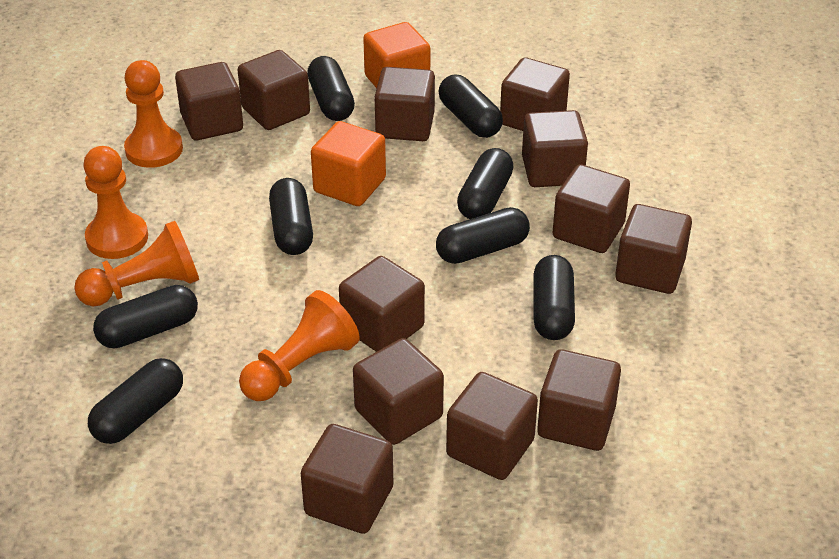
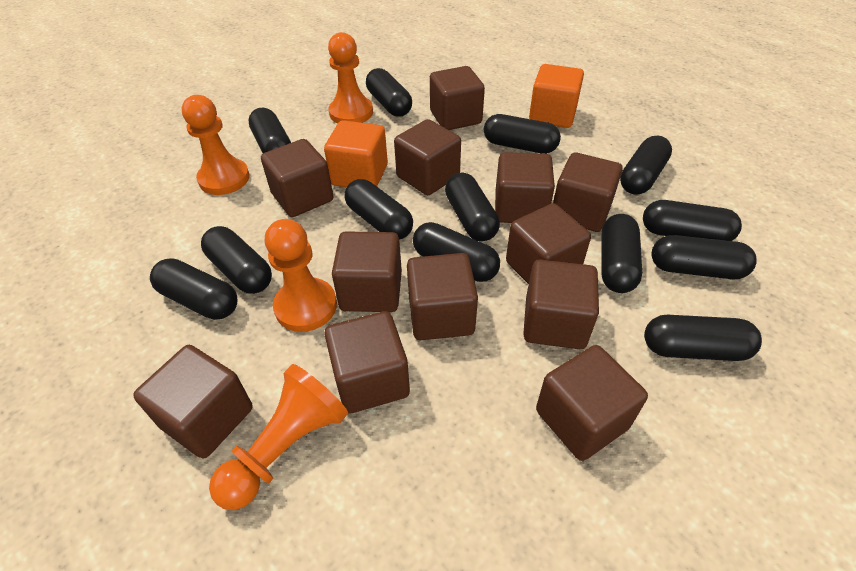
black capsule: 8 -> 13

